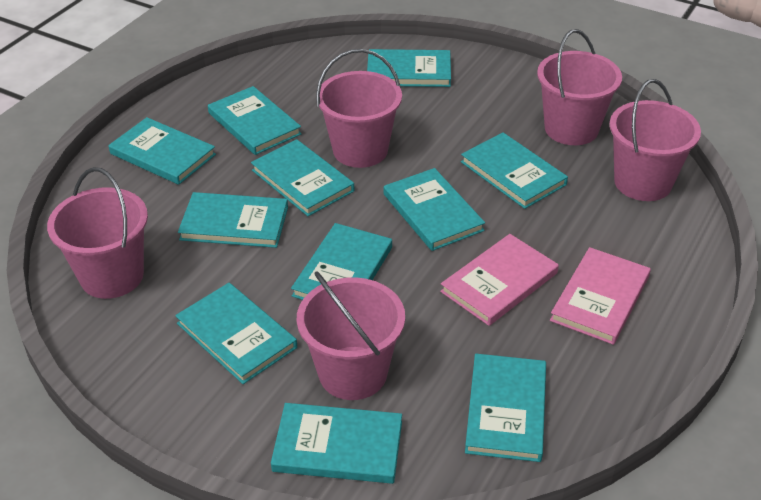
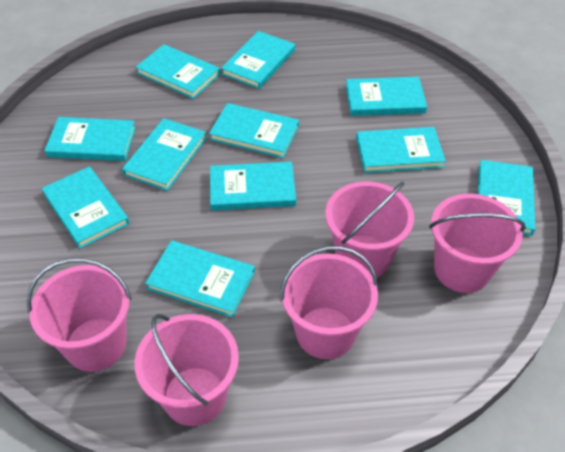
pink book: 2 -> 0

